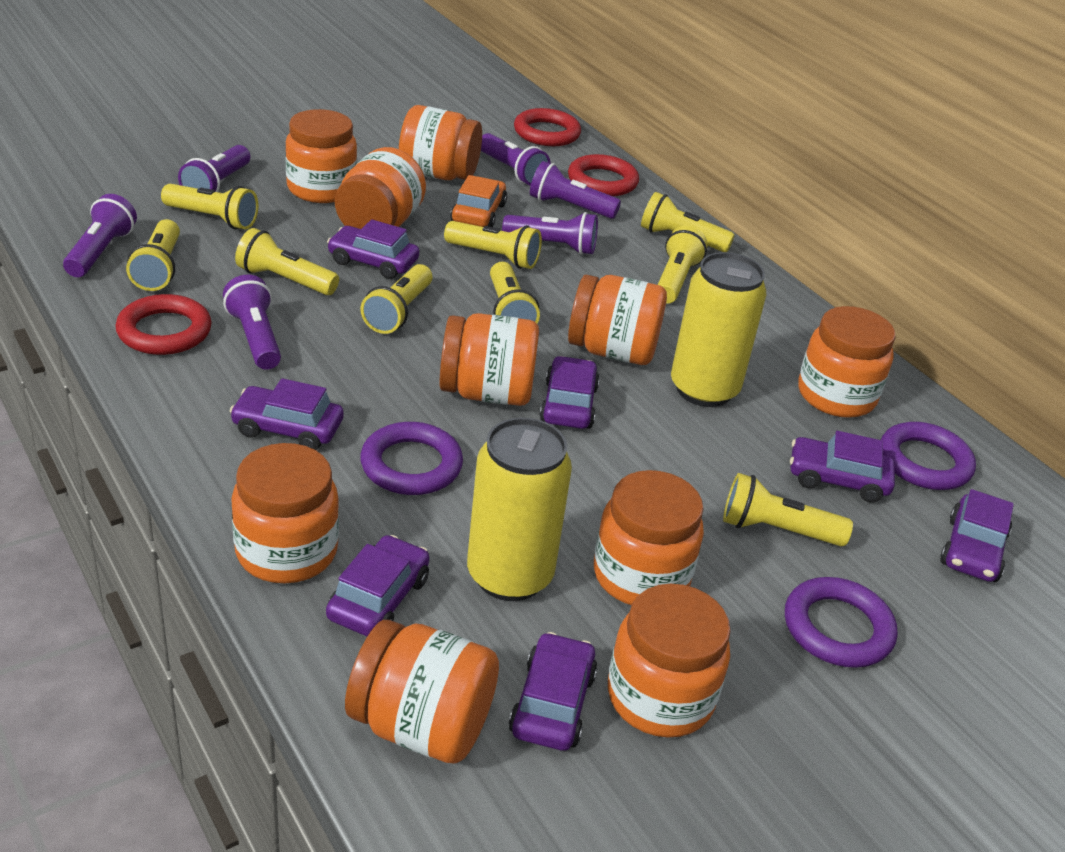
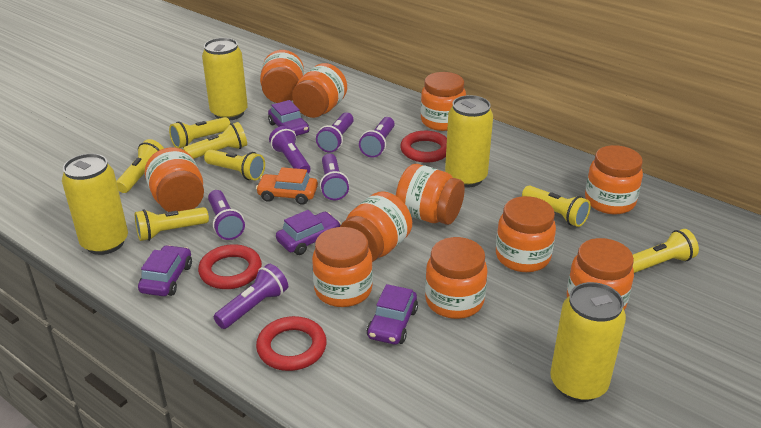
orange jar: 10 -> 11
purple car: 7 -> 4
purple ring: 3 -> 0
yellow can: 2 -> 4
yellow flashlight: 9 -> 7

